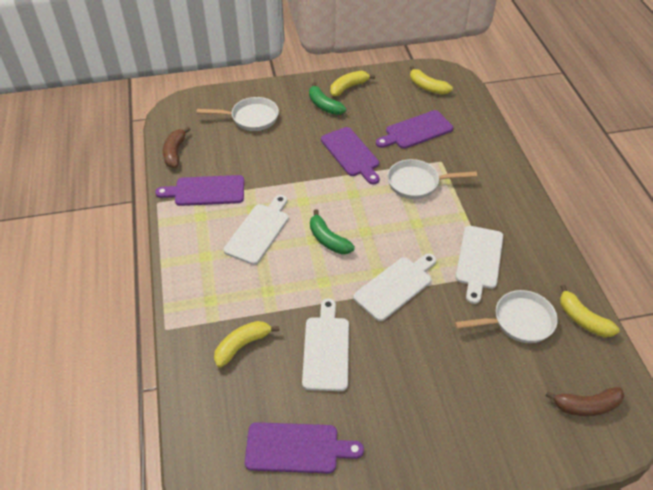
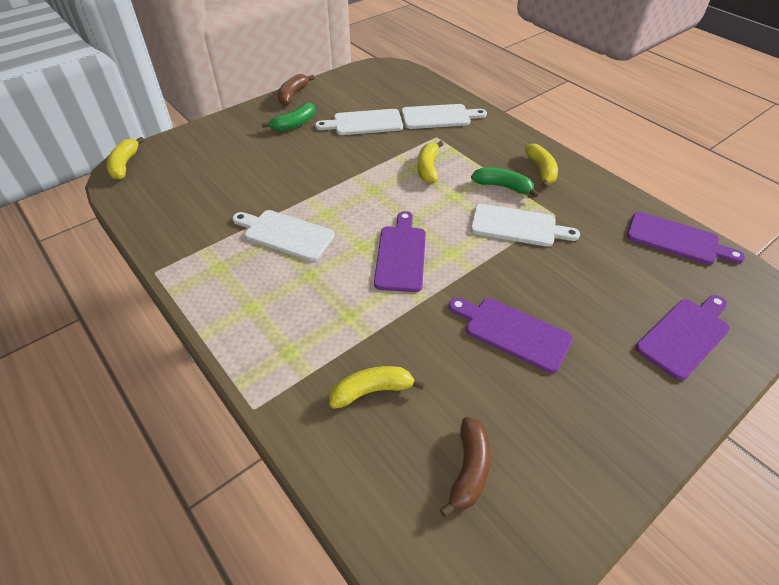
white pan: 3 -> 0

